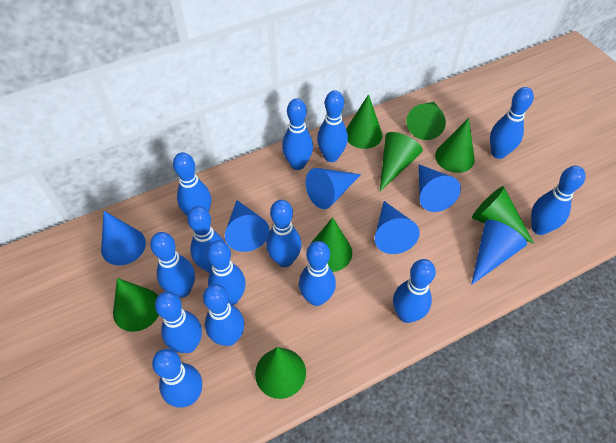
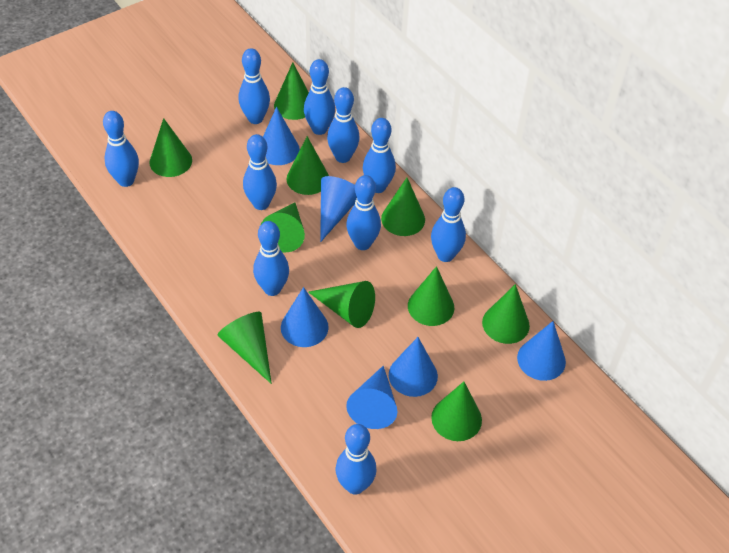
blue bowling pin: 14 -> 10
green cone: 8 -> 10

